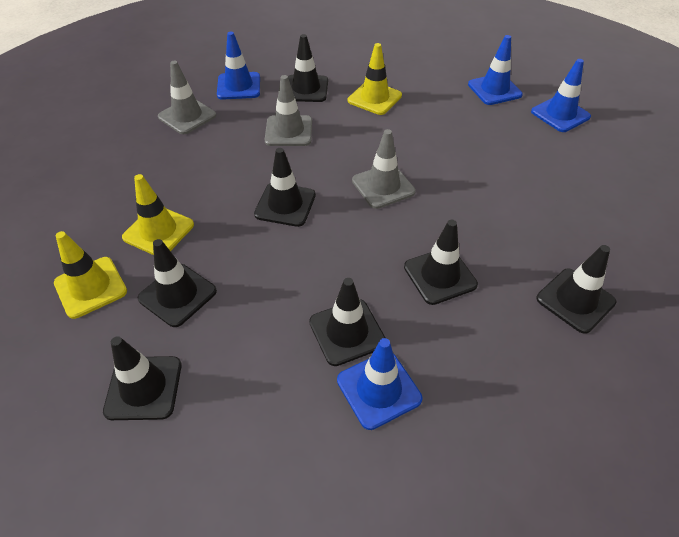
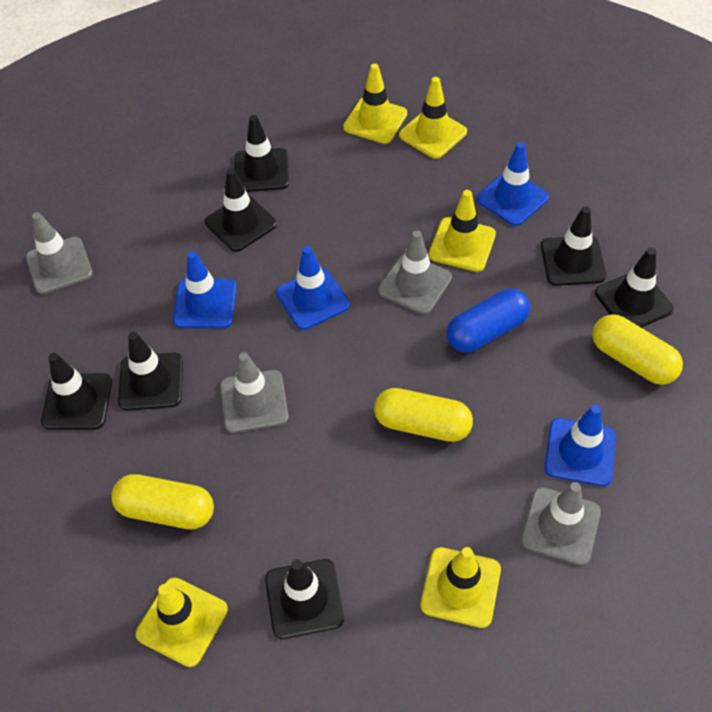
blue capsule: 0 -> 1
grey traffic cone: 3 -> 4
yellow capsule: 0 -> 3
yellow traffic cone: 3 -> 5

